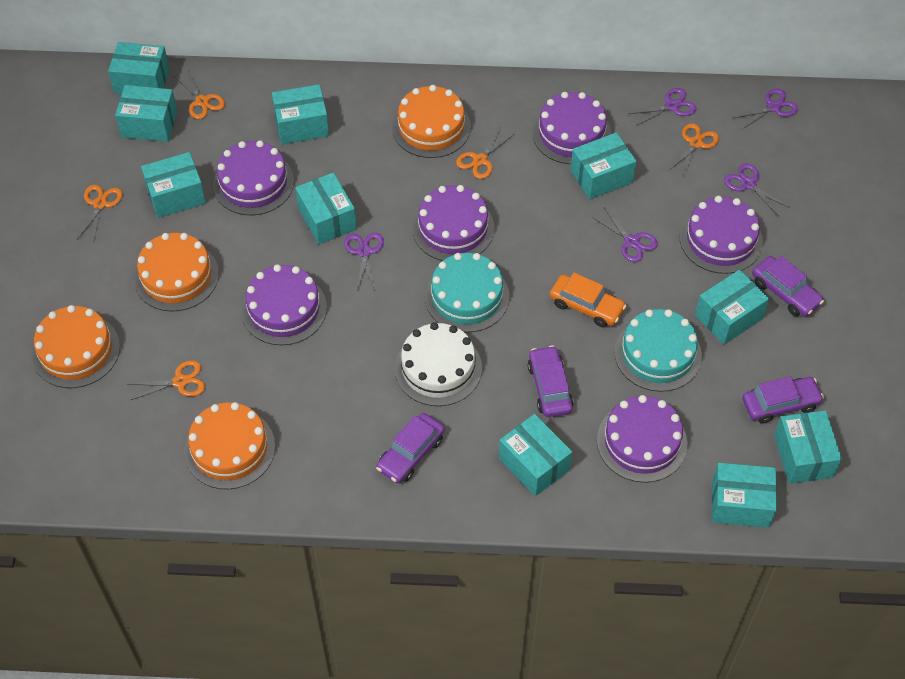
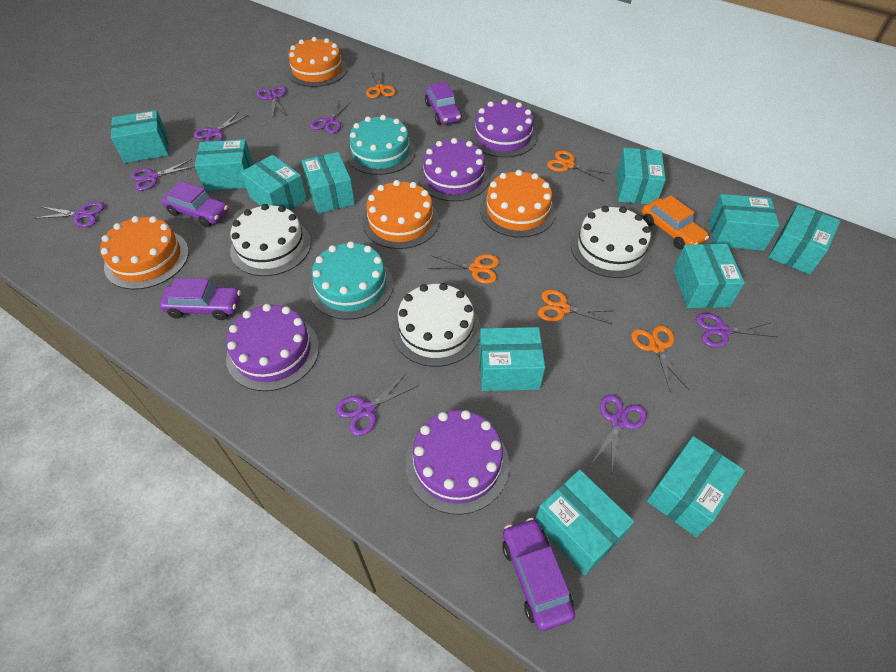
purple cake: 6 -> 4
purple scissors: 5 -> 8
turquoise box: 10 -> 11
white cake: 1 -> 3

